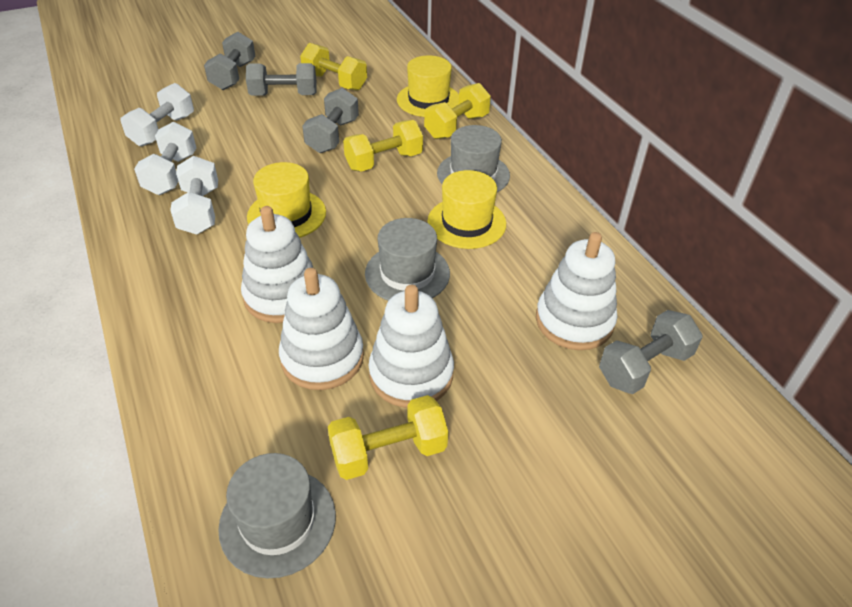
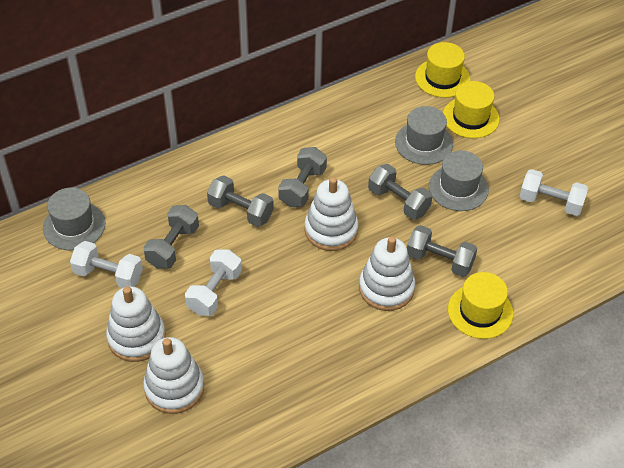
grey dumbbell: 4 -> 5
yellow dumbbell: 4 -> 0

